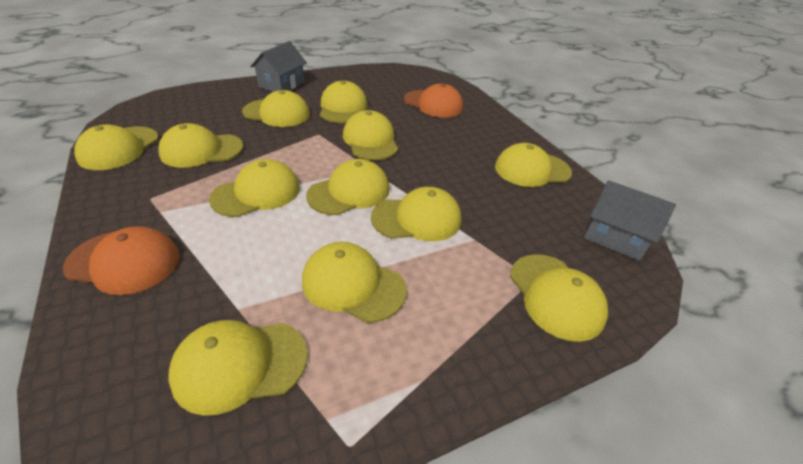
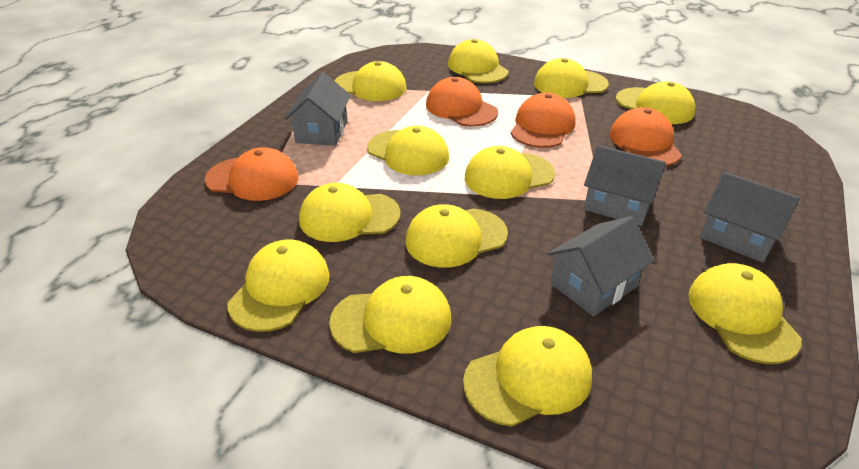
grey house: 2 -> 4
orange cap: 2 -> 4

